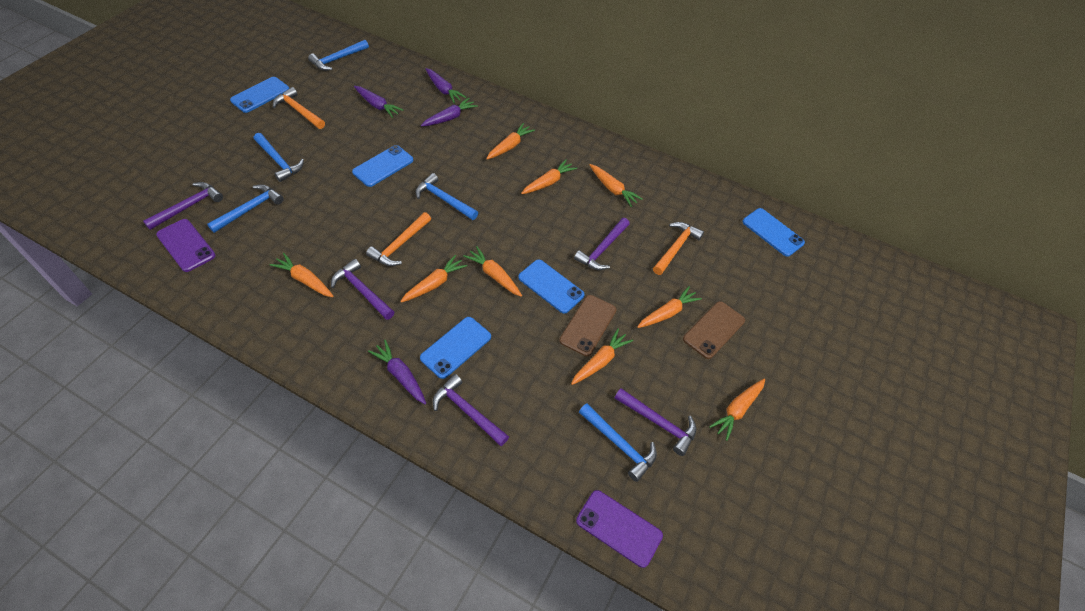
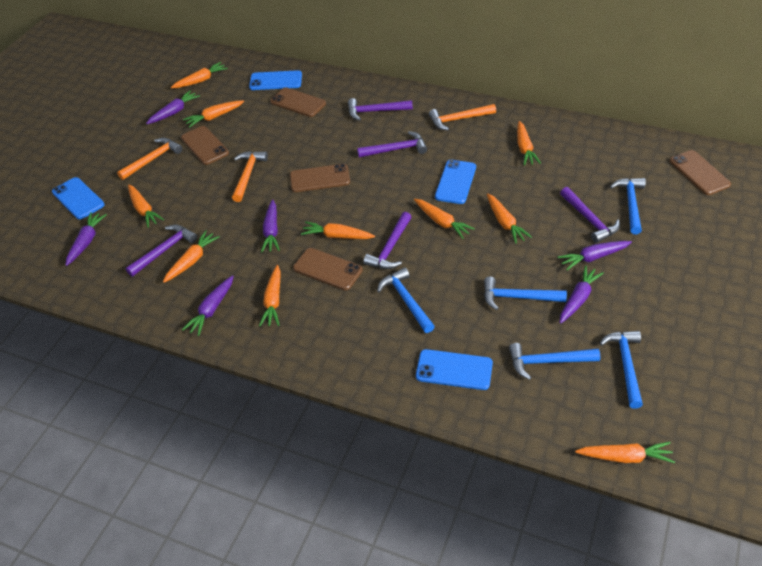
blue phone: 5 -> 4
brown phone: 2 -> 5
orange carrot: 9 -> 10
purple carrot: 4 -> 6
purple phone: 2 -> 0

